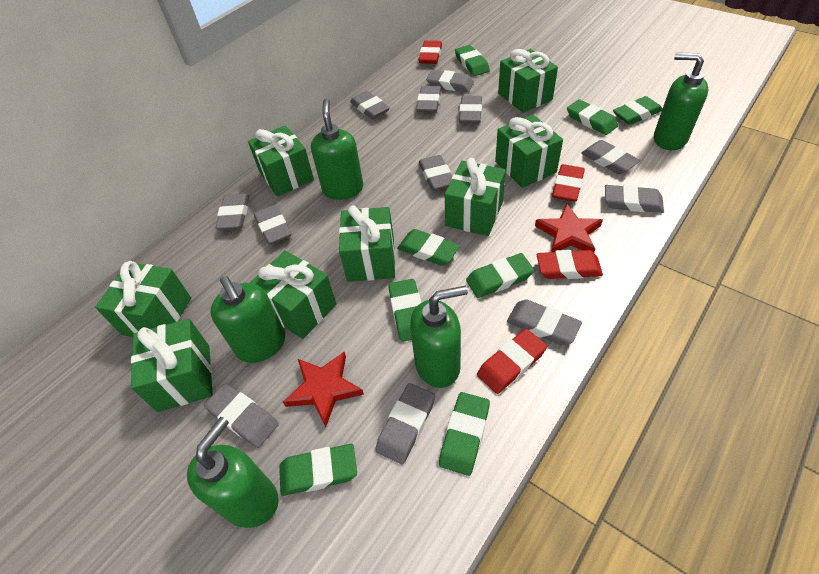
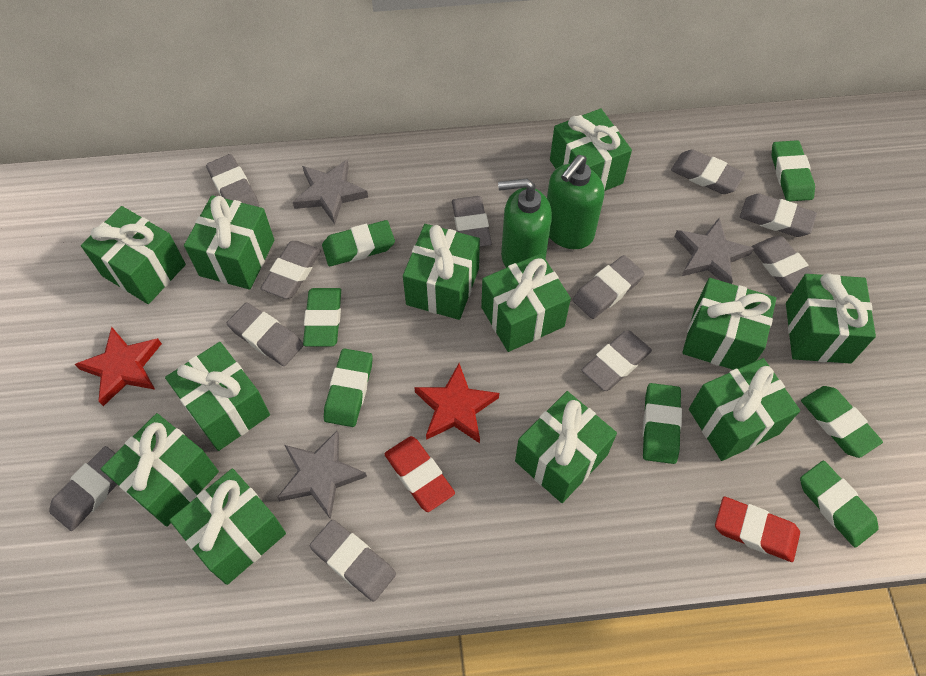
green eraser: 8 -> 7
green gift: 8 -> 12
green soap dispenser: 5 -> 2
grey eraser: 12 -> 11
grey star: 0 -> 3
red eraser: 4 -> 2

